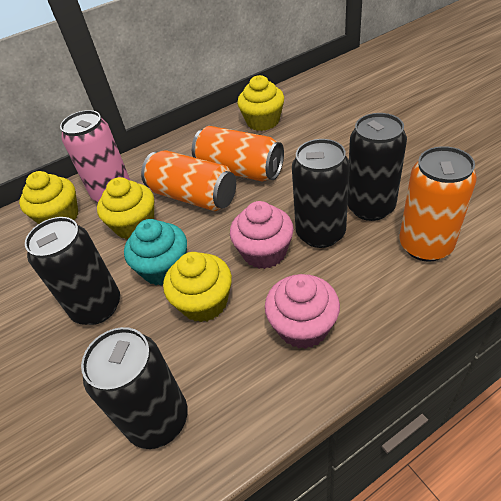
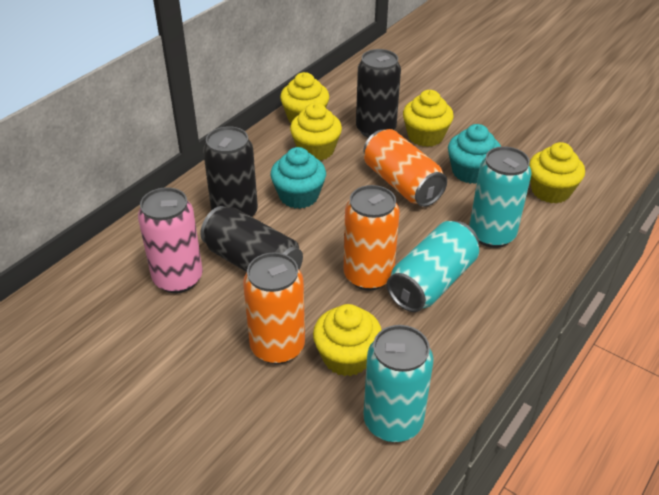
black can: 4 -> 3
pink cupcake: 2 -> 0
turquoise can: 0 -> 3
turquoise cupcake: 1 -> 2
yellow cupcake: 4 -> 5

